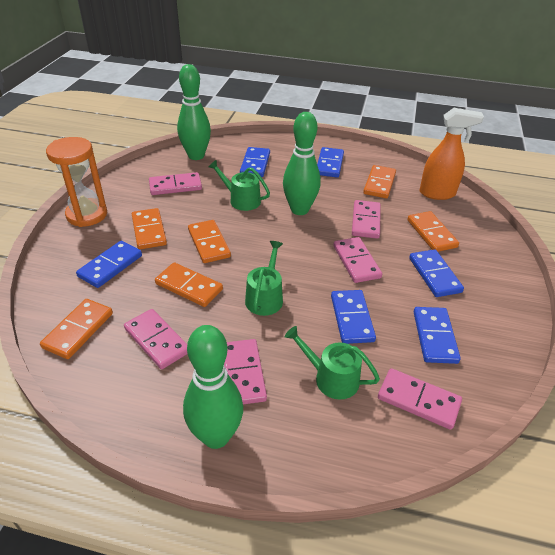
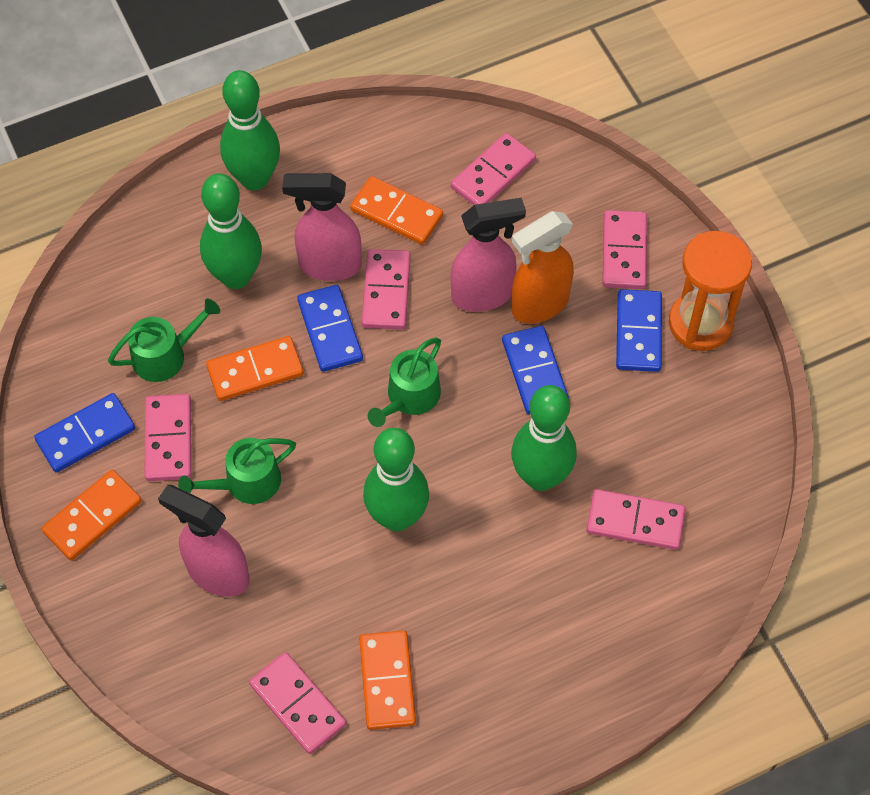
blue domino: 6 -> 4
green bowling pin: 3 -> 4
orange domino: 6 -> 4
pink spray bottle: 0 -> 3

